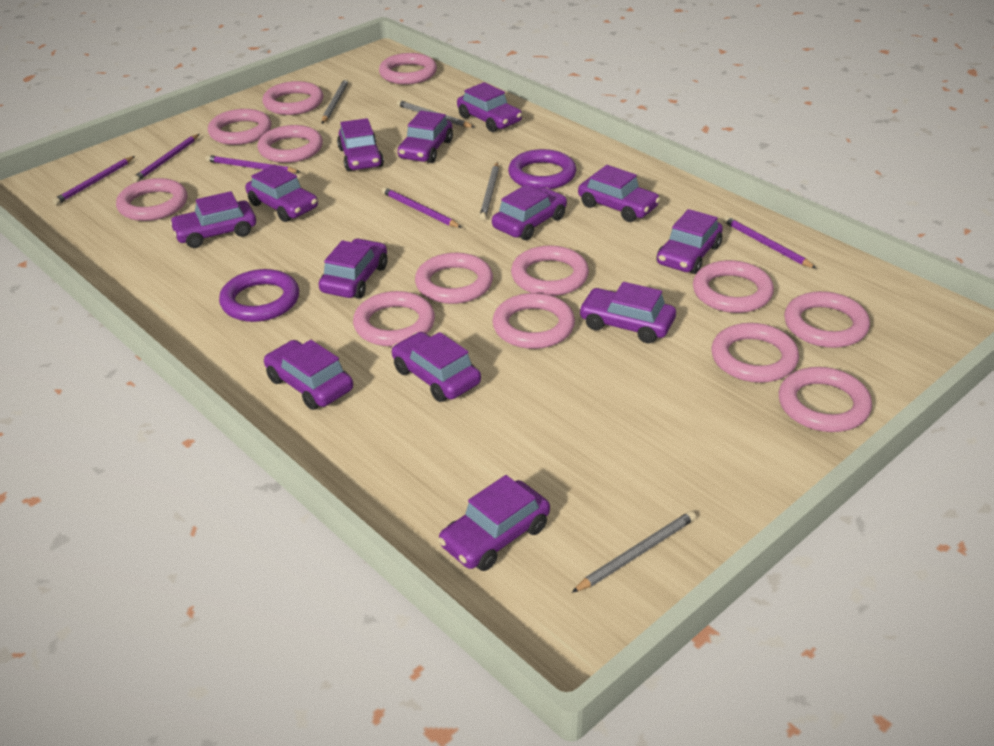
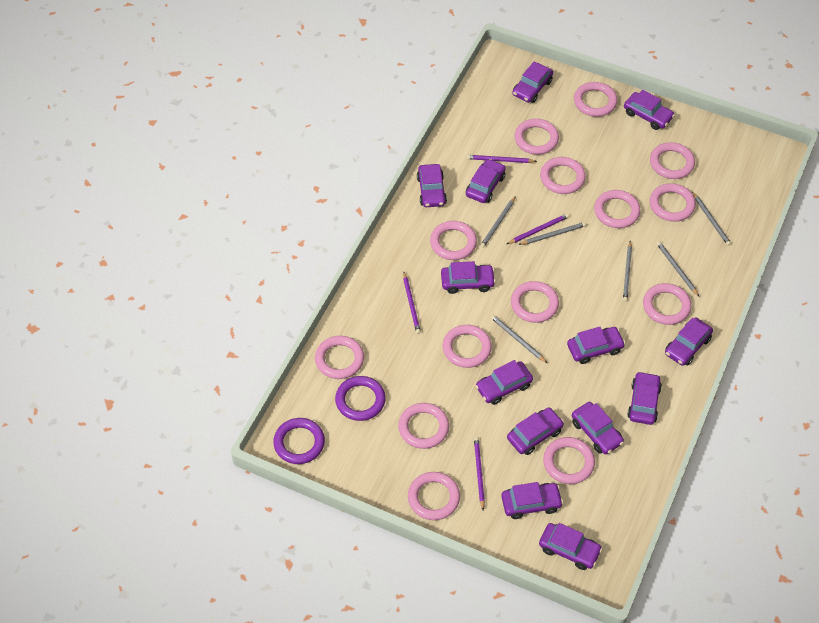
grey pencil: 4 -> 6
pink ring: 13 -> 14
purple pencil: 5 -> 4

